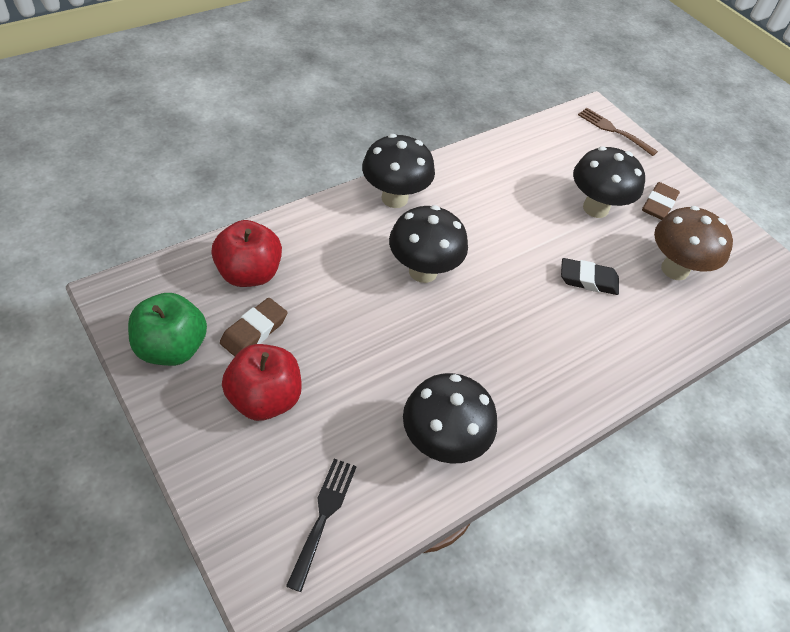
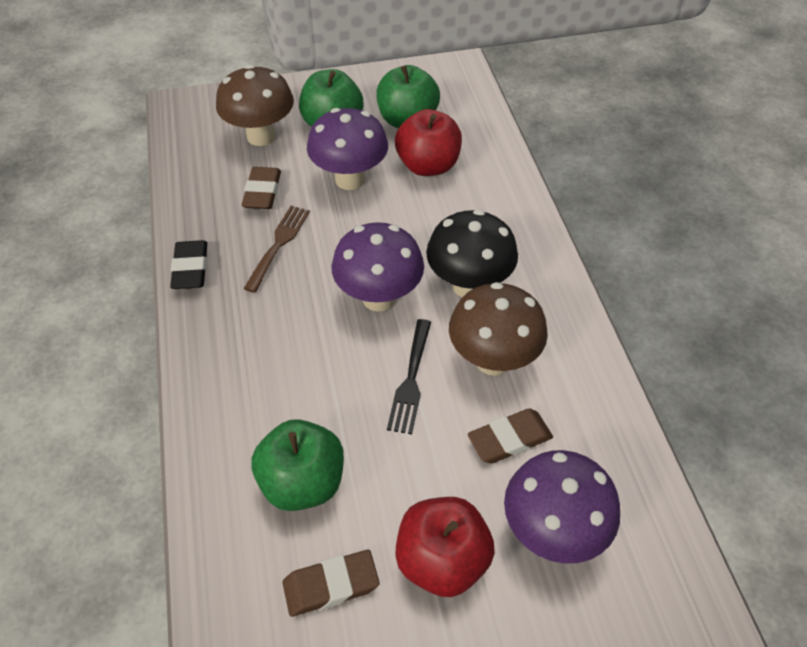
black mushroom: 4 -> 1
brown eraser: 2 -> 3
brown mushroom: 1 -> 2
green apple: 1 -> 3
purple mushroom: 0 -> 3

